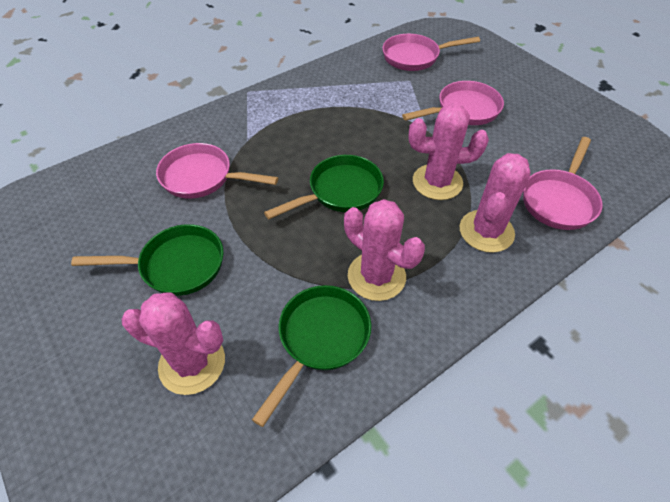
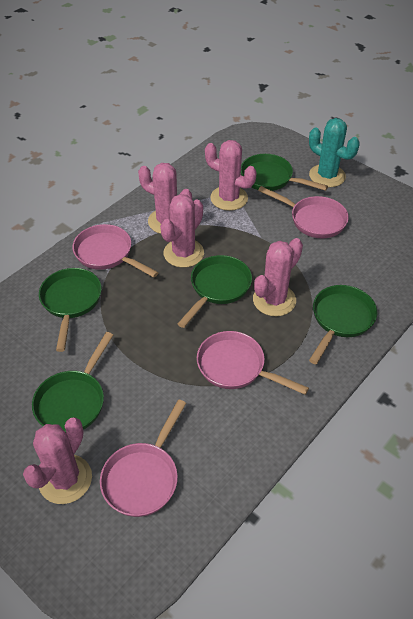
green pan: 3 -> 5
pink cactus: 4 -> 5
turquoise cactus: 0 -> 1

